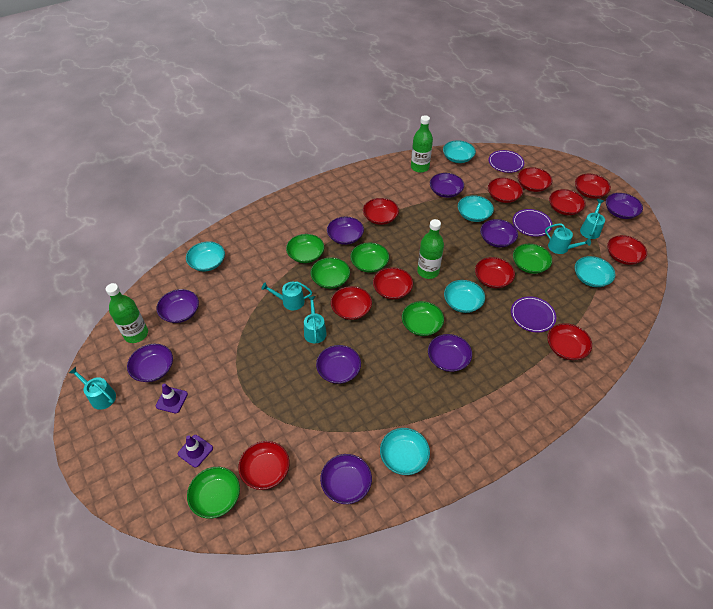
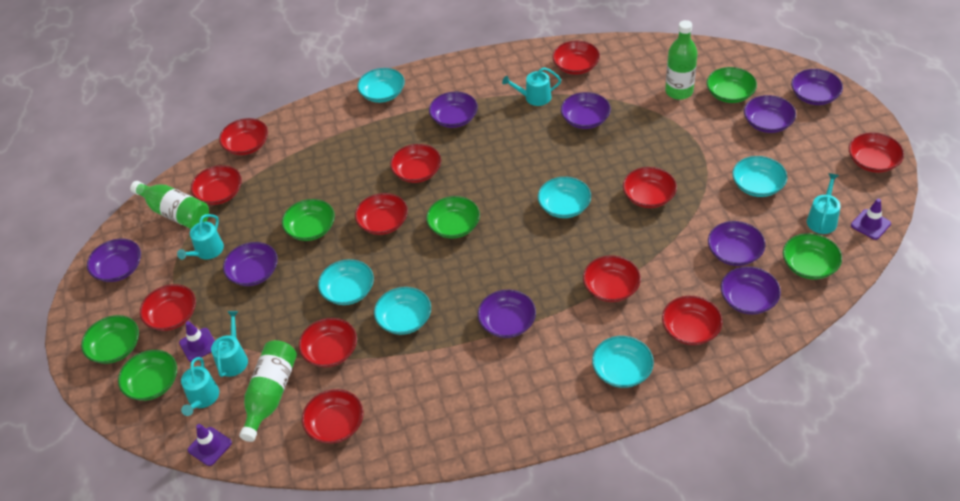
purple plate: 3 -> 0
purple traffic cone: 2 -> 3
red bowl: 11 -> 12

